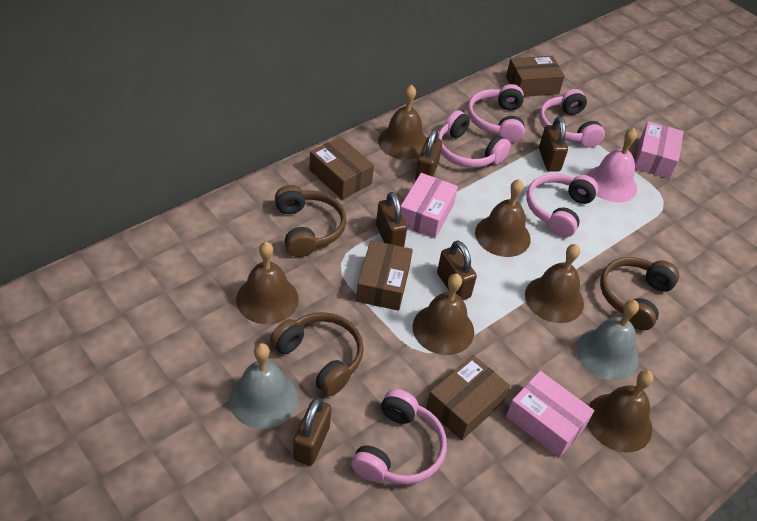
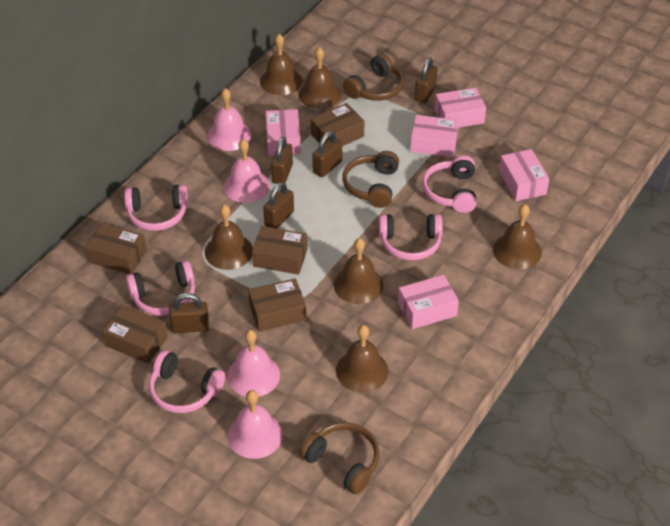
brown box: 4 -> 5
grey bell: 2 -> 0
pink bell: 1 -> 4
pink box: 3 -> 5

